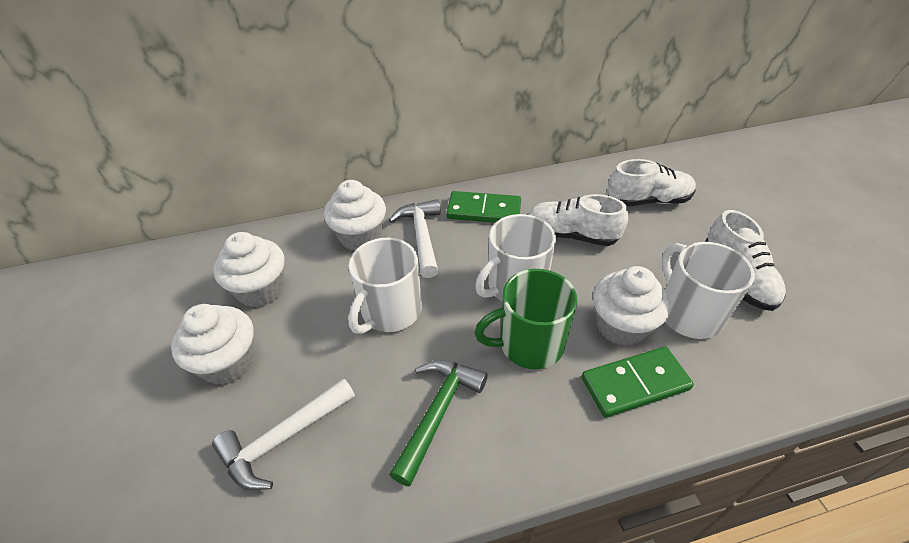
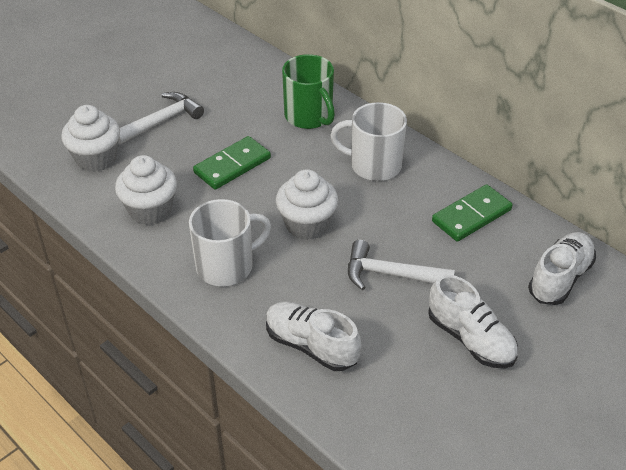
green hammer: 1 -> 0
white cupcake: 4 -> 3
white mug: 3 -> 2

